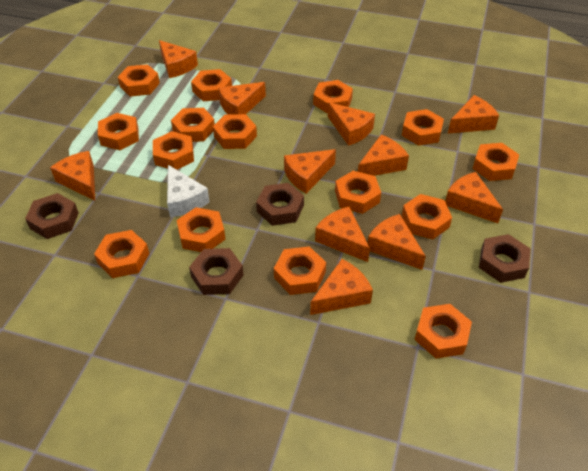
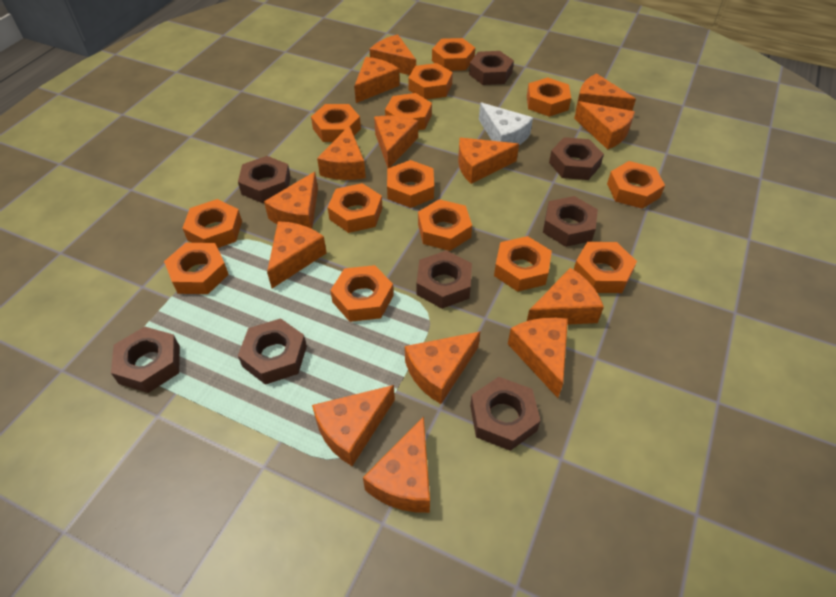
brown nut: 4 -> 8
orange cheese: 11 -> 14
orange nut: 15 -> 14

